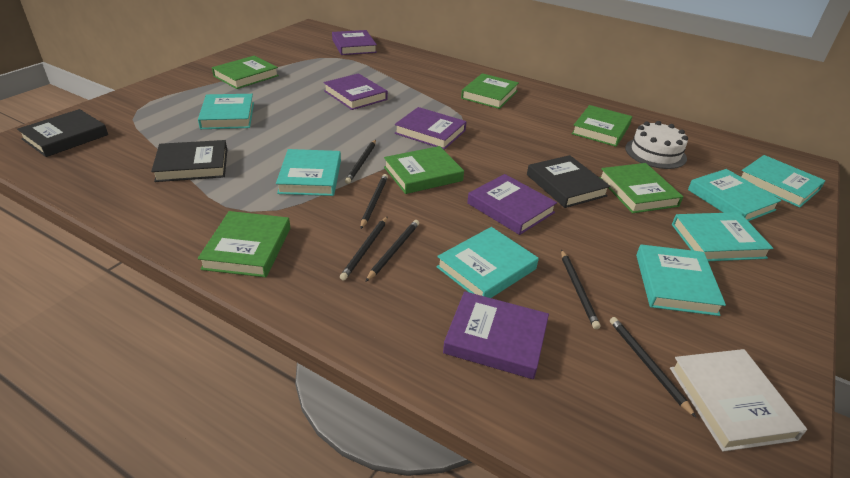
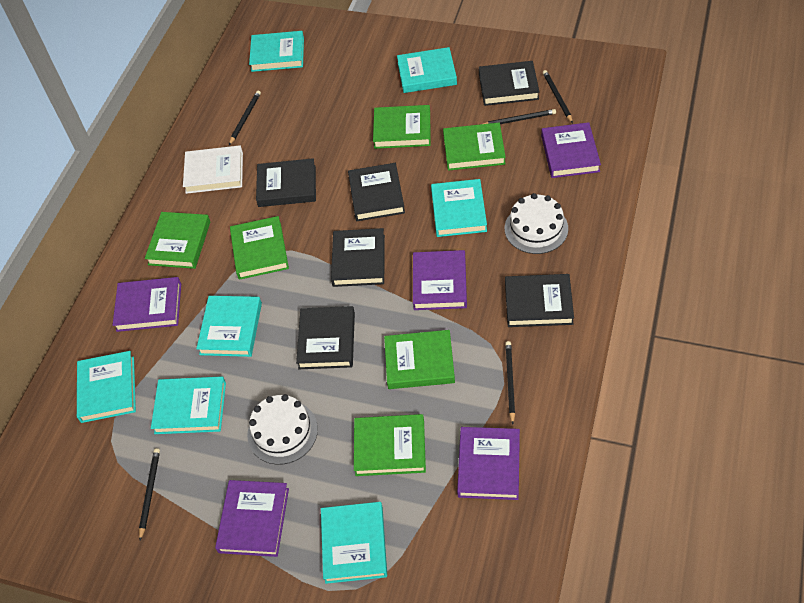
black book: 3 -> 6
black pencil: 6 -> 5
white cake: 1 -> 2

